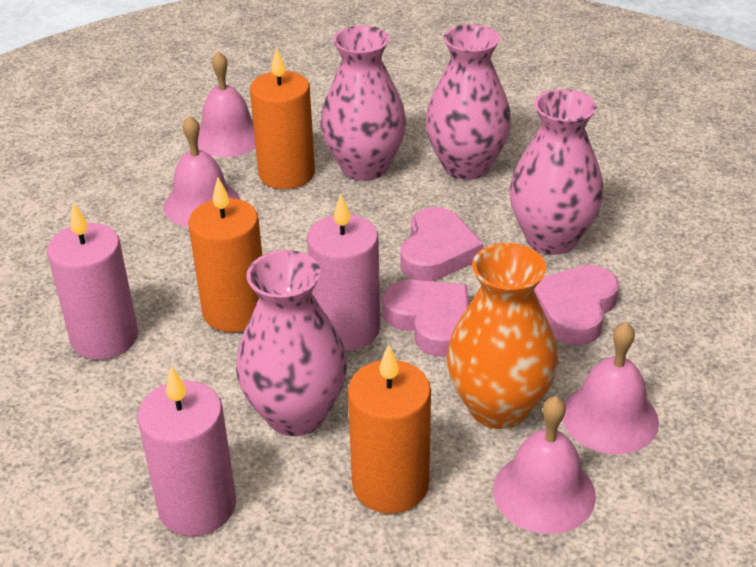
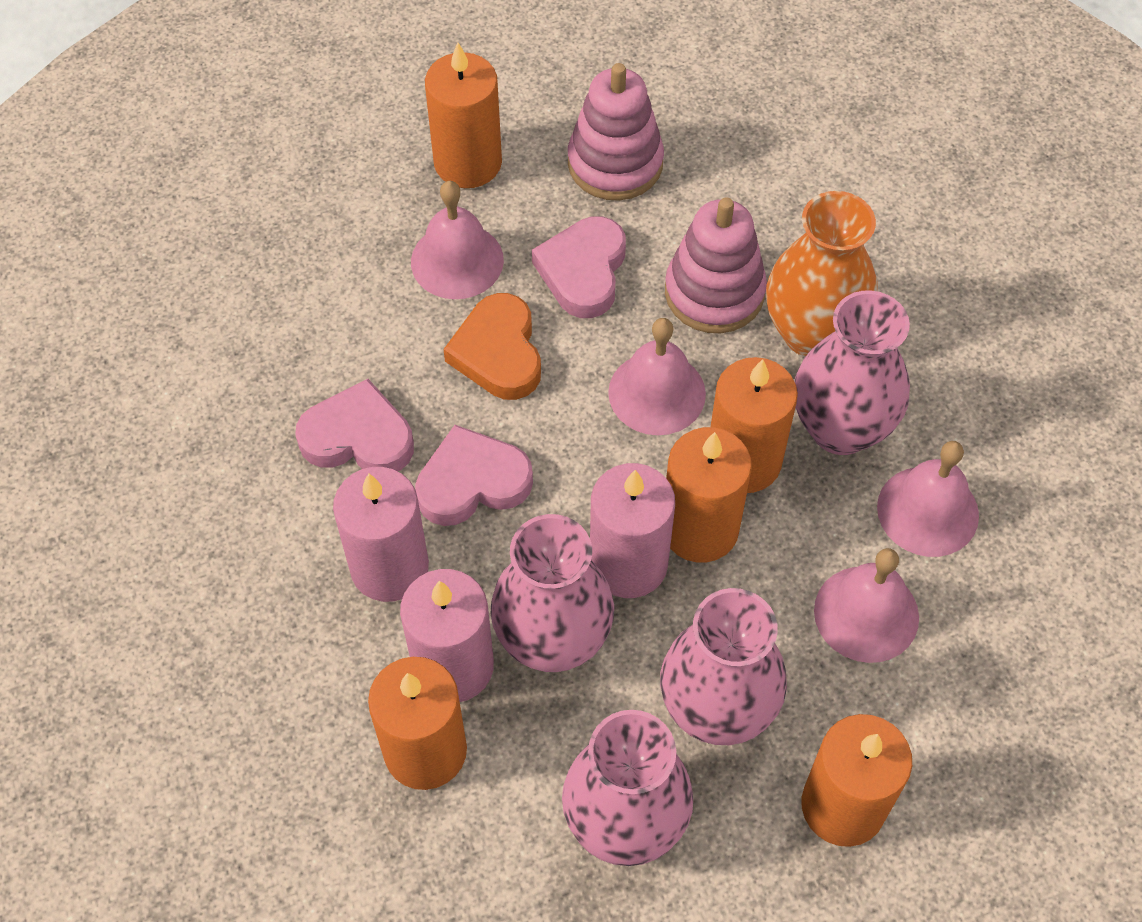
orange candle: 3 -> 5
orange heart: 0 -> 1
pink stacking toy: 0 -> 2

